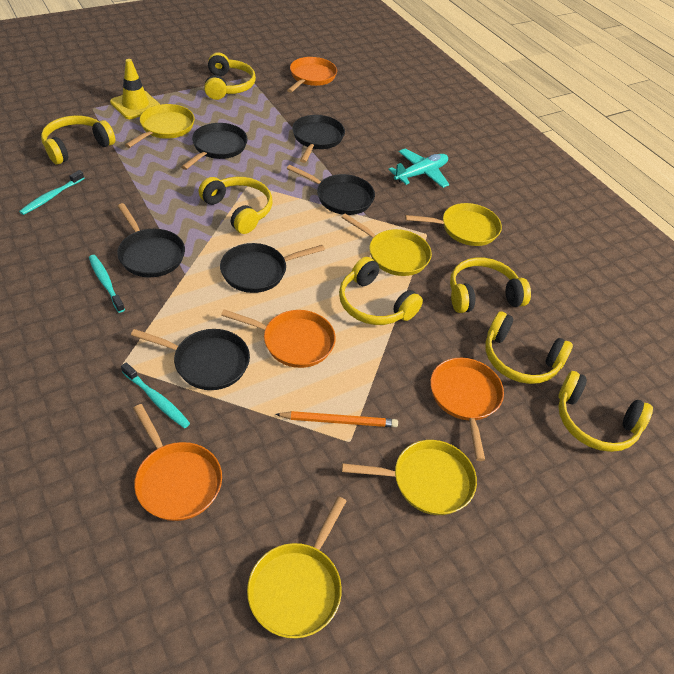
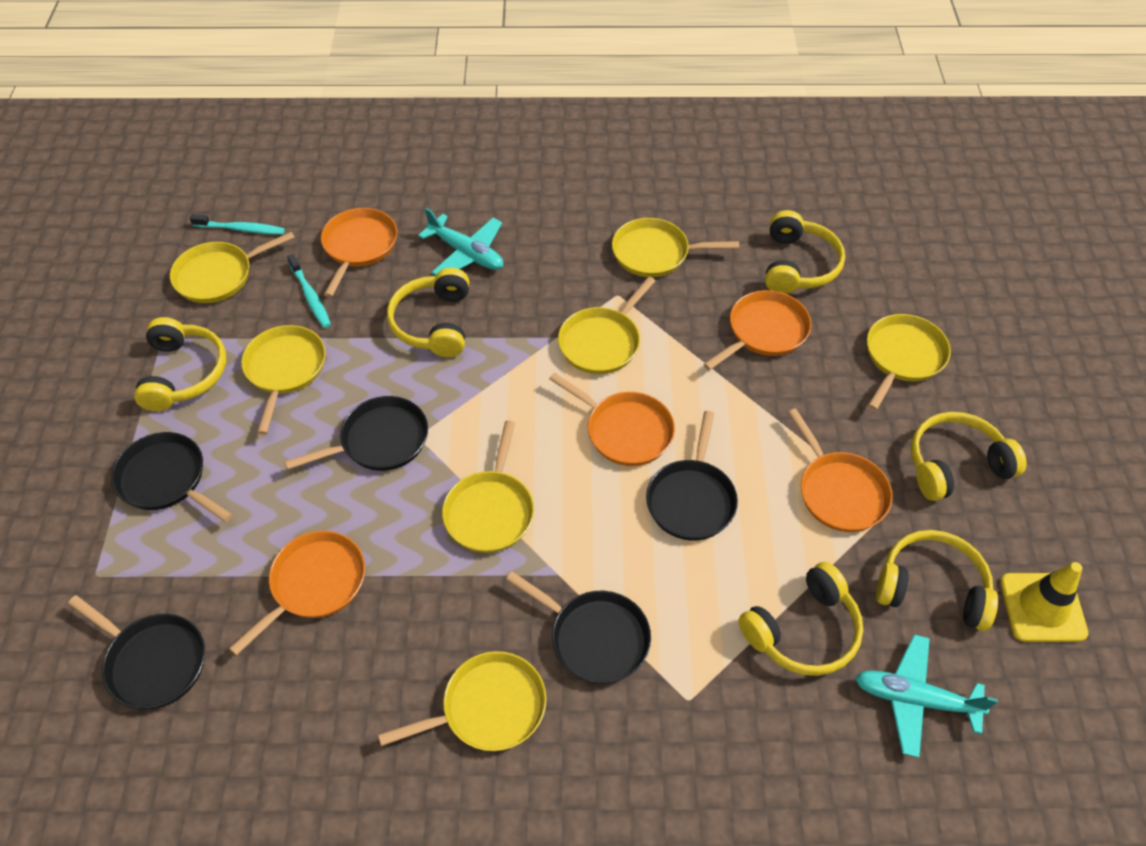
black pan: 6 -> 5
orange pan: 4 -> 5
orange pencil: 1 -> 0
turquoise plane: 1 -> 2
turquoise toothbrush: 3 -> 2
yellow headphones: 7 -> 6
yellow pan: 5 -> 7

